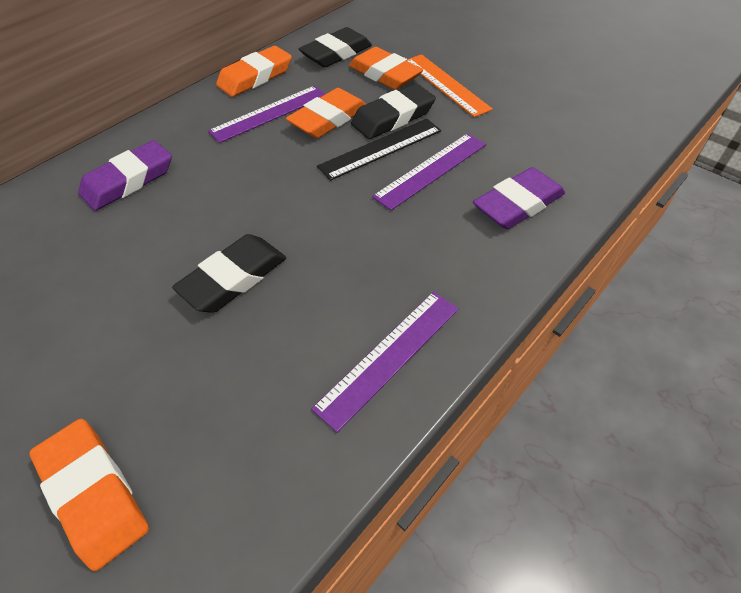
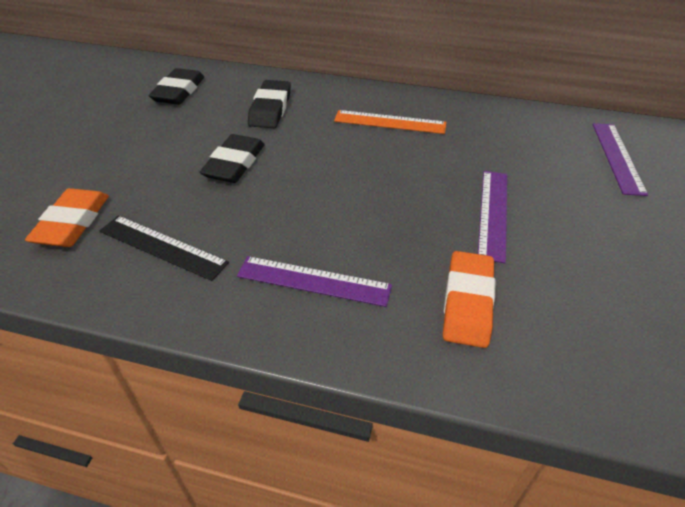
orange eraser: 4 -> 2
purple eraser: 2 -> 0

